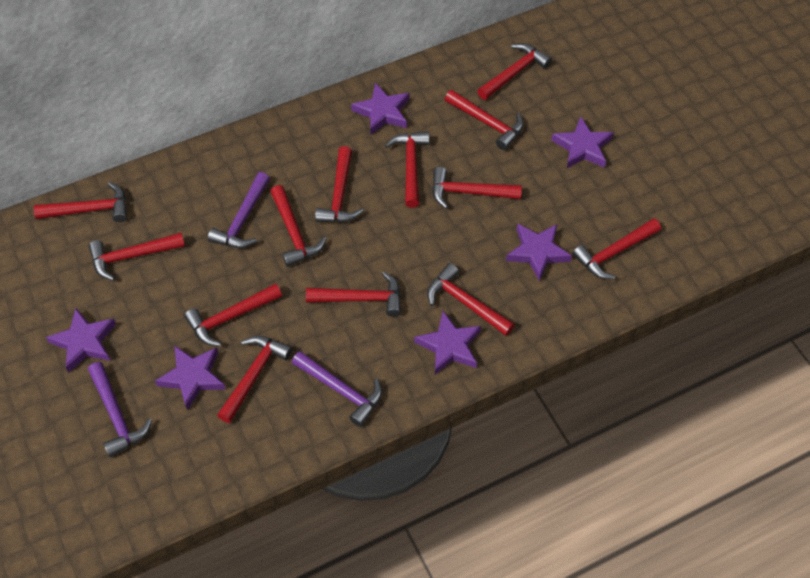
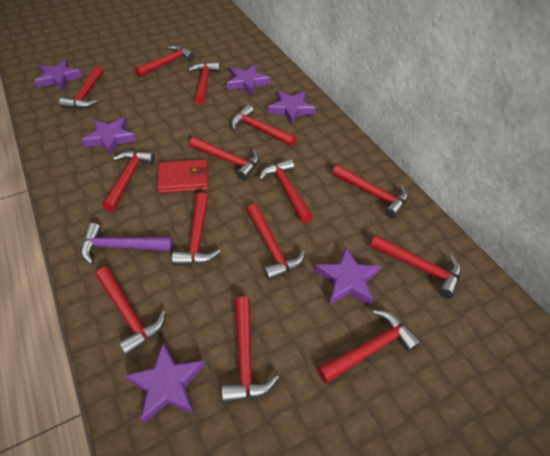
purple hammer: 3 -> 1
red hammer: 13 -> 14
red wallet: 0 -> 1

